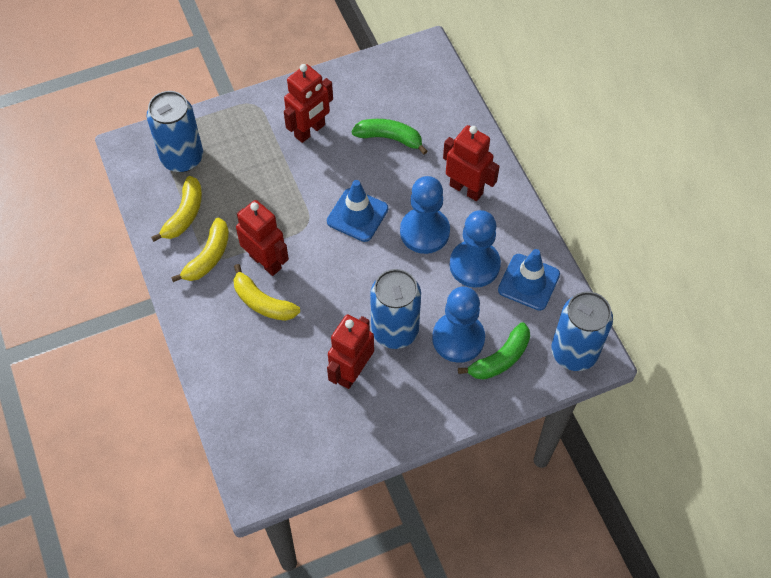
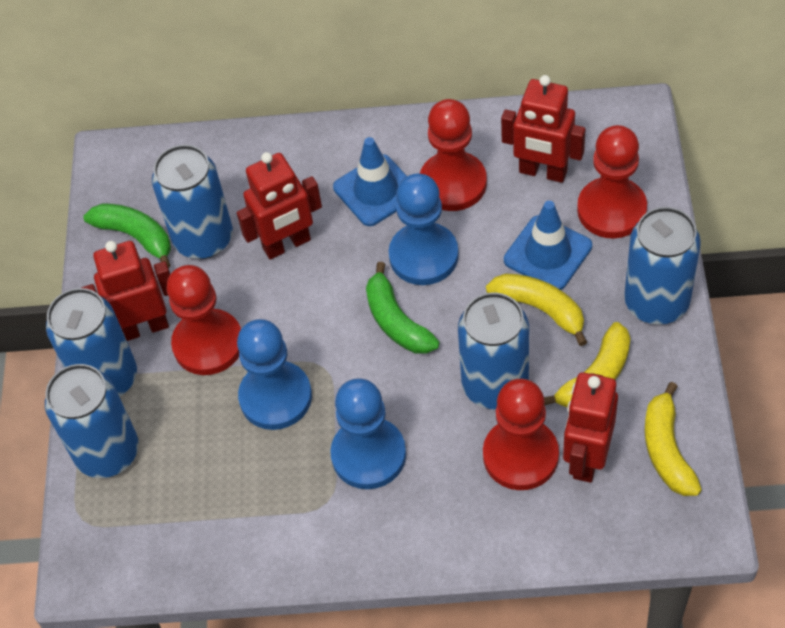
blue can: 3 -> 5
red pawn: 0 -> 4

